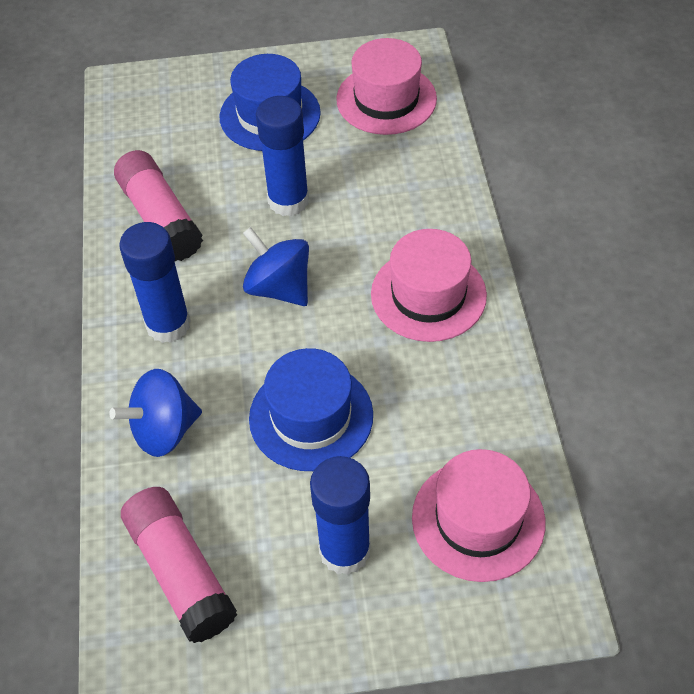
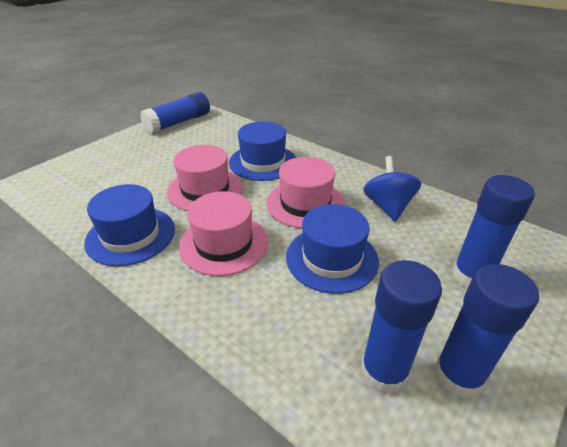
blue glue stick: 3 -> 4
blue hat: 2 -> 3
blue spinning top: 2 -> 1
pink glue stick: 2 -> 0

